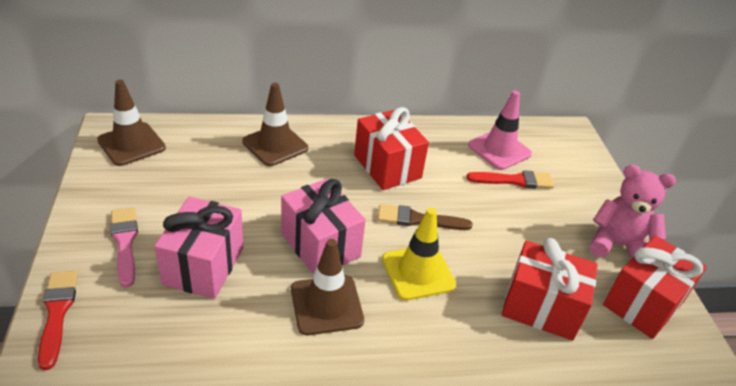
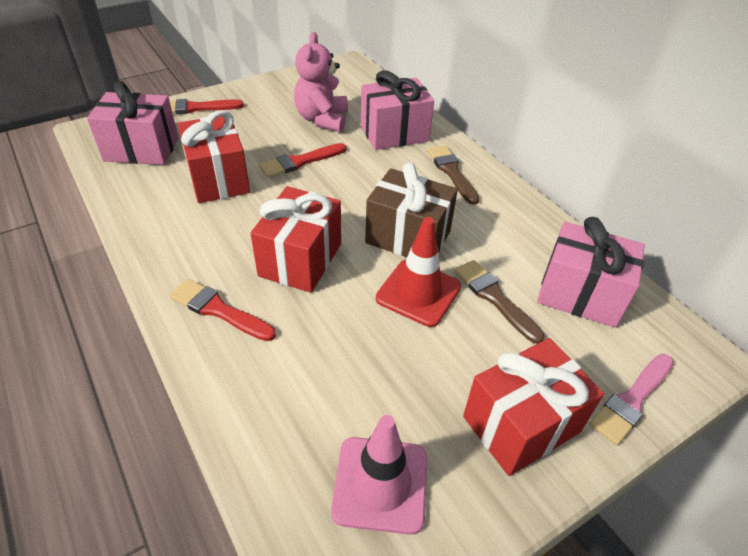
brown brush: 1 -> 2
brown gift: 0 -> 1
brown traffic cone: 3 -> 0
pink gift: 2 -> 3
red brush: 2 -> 3
red traffic cone: 0 -> 1
yellow traffic cone: 1 -> 0

